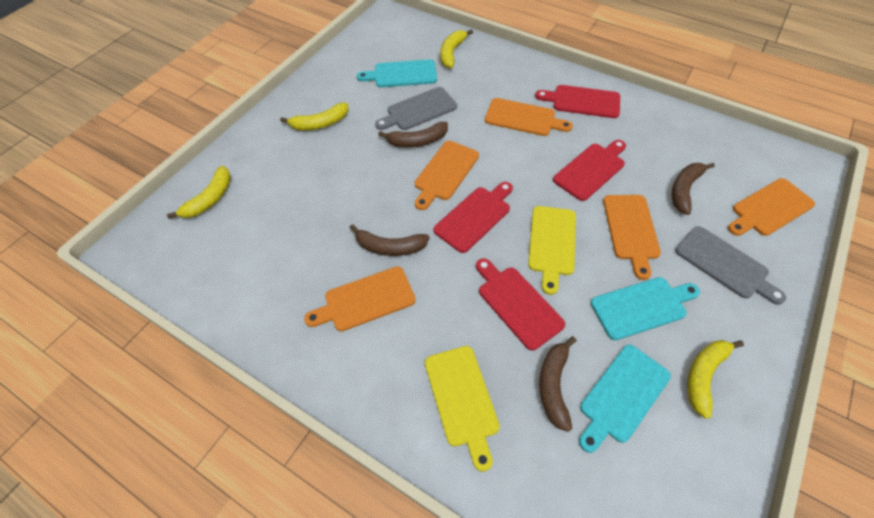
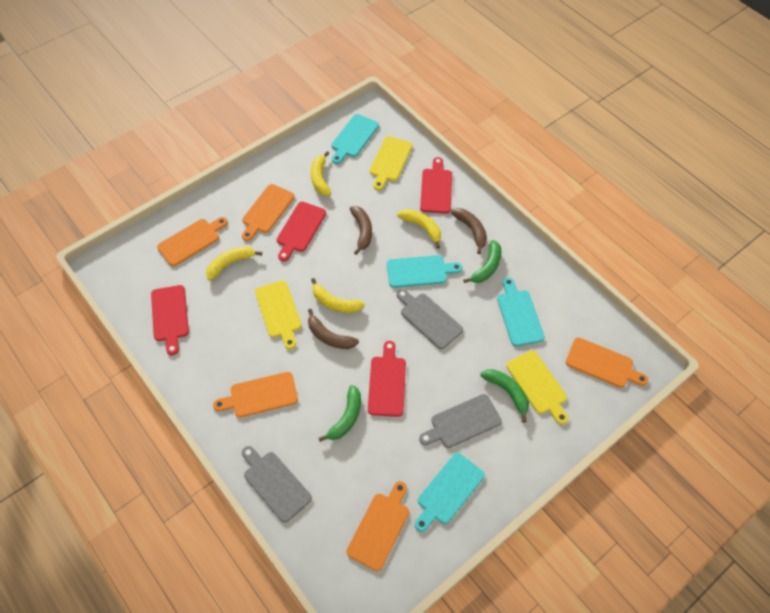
brown banana: 4 -> 3
green banana: 0 -> 3
grey cutting board: 2 -> 3
turquoise cutting board: 3 -> 4
yellow cutting board: 2 -> 3

